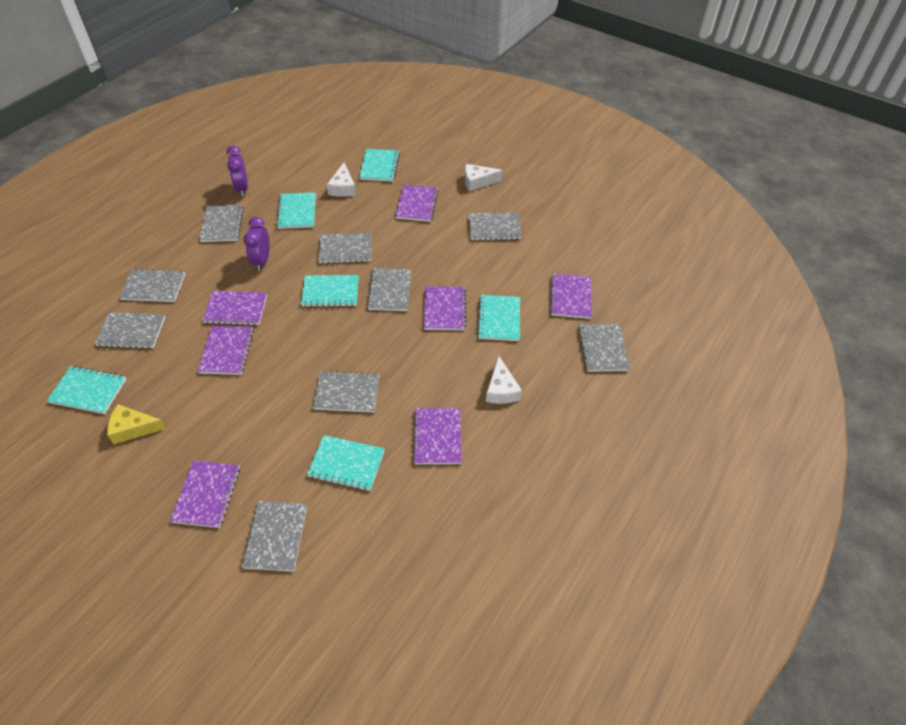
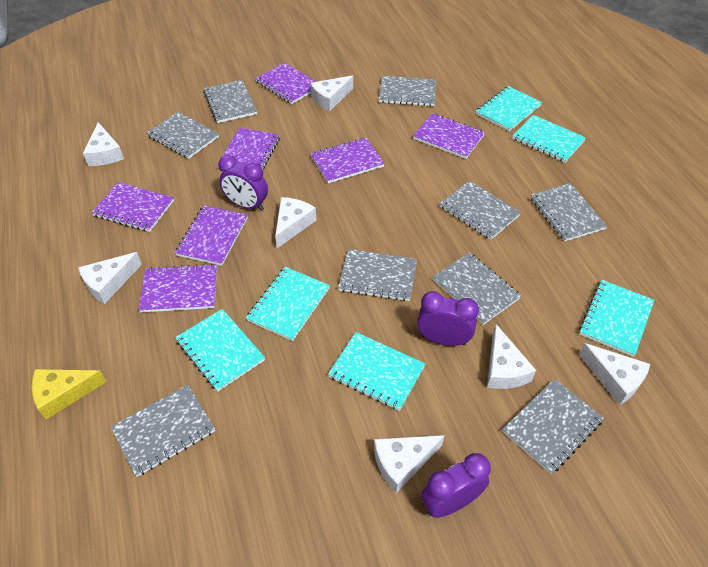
purple clock: 2 -> 3
white cheese: 3 -> 7

